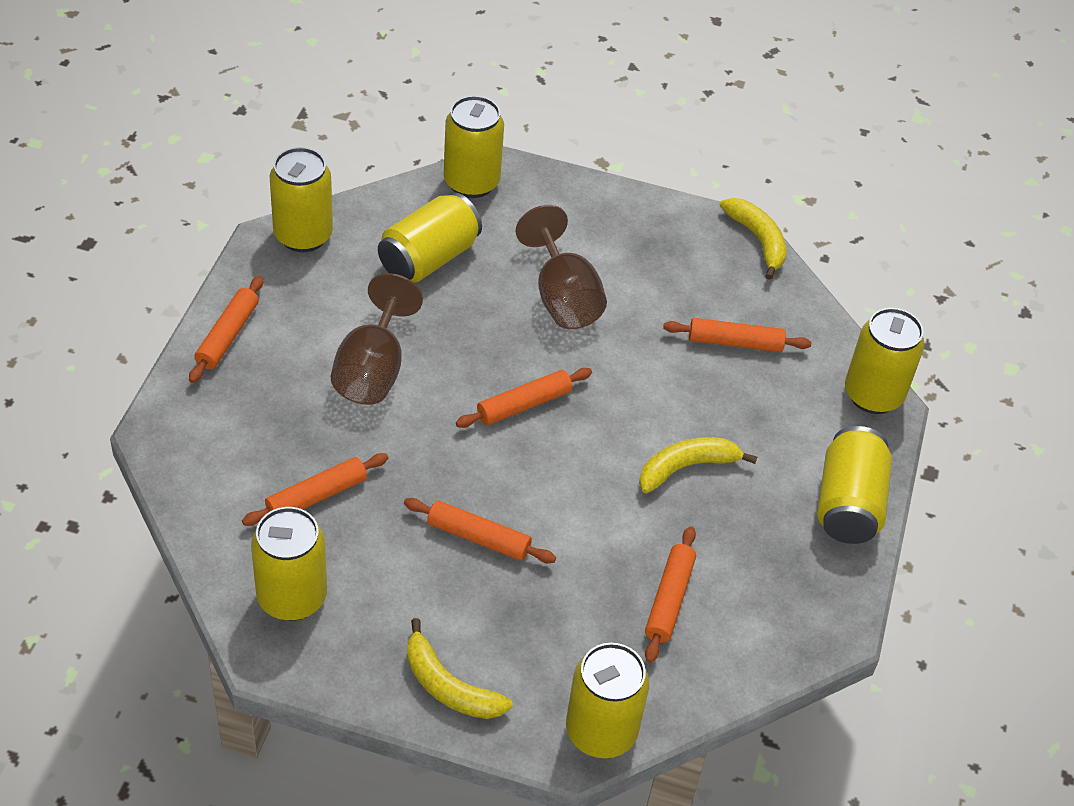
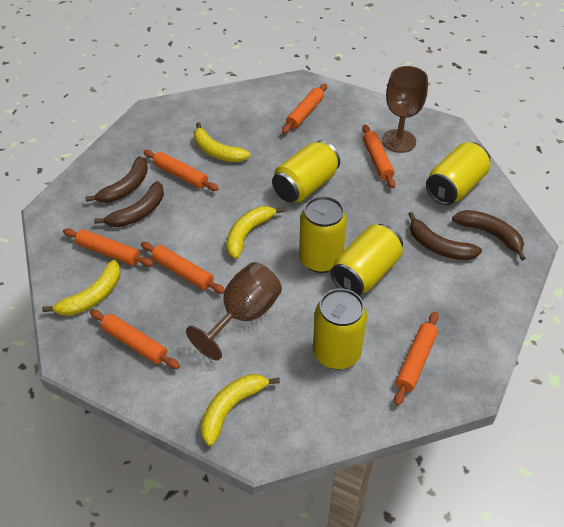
brown banana: 0 -> 4
orange rolling pin: 6 -> 7
yellow banana: 3 -> 4
yellow can: 7 -> 5

